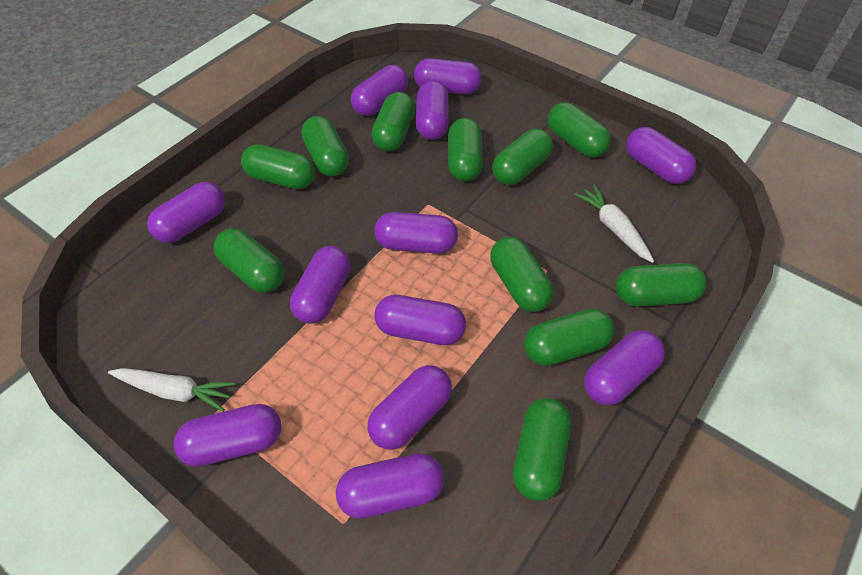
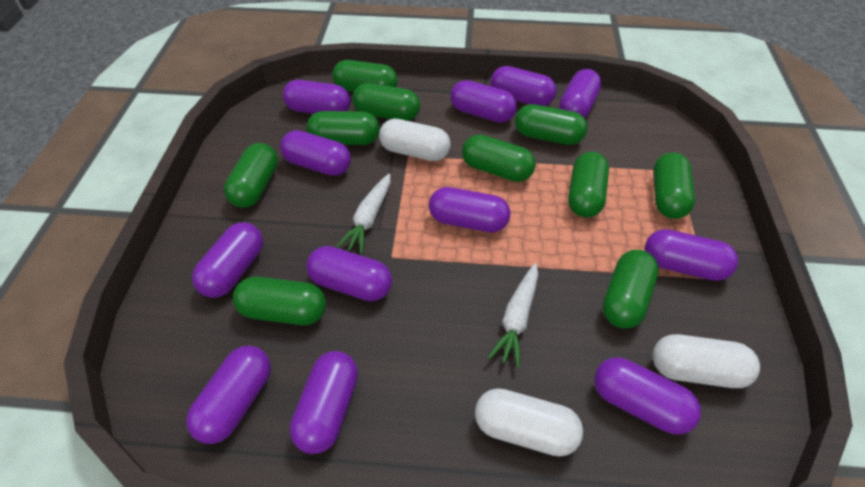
green capsule: 11 -> 10
white capsule: 0 -> 3

